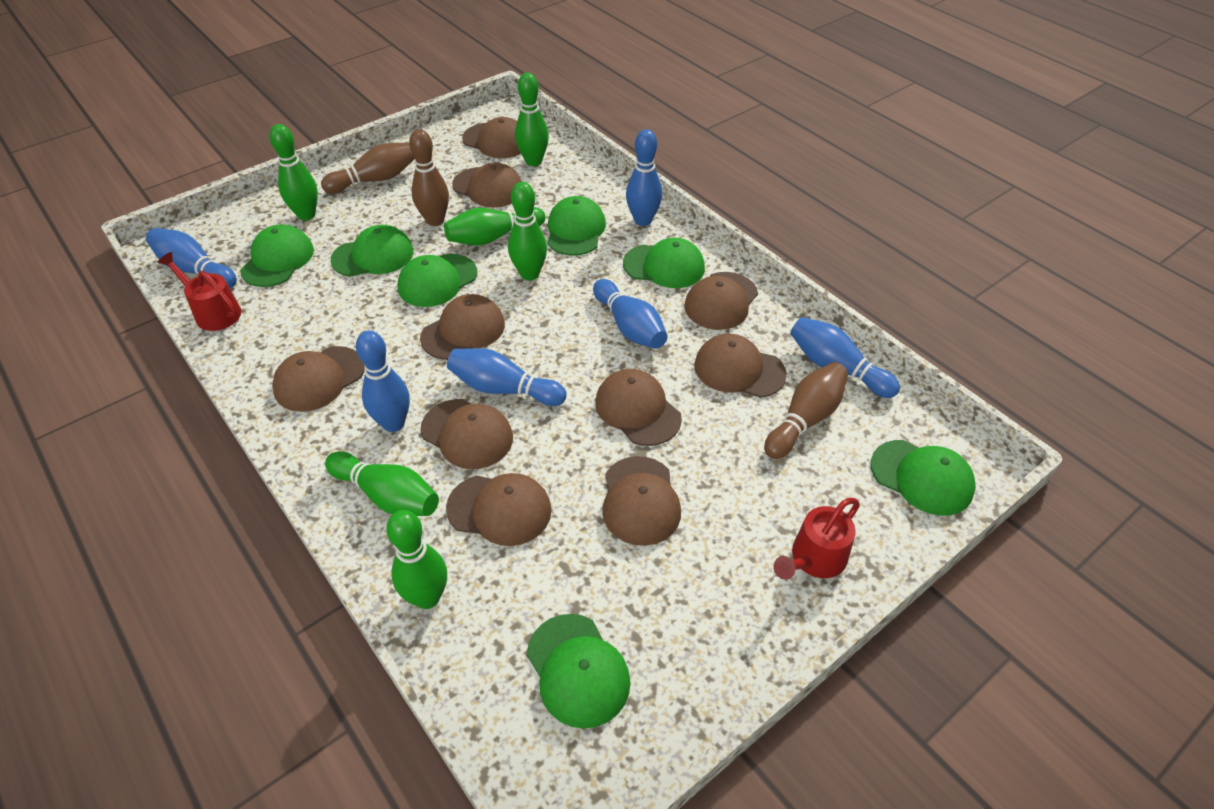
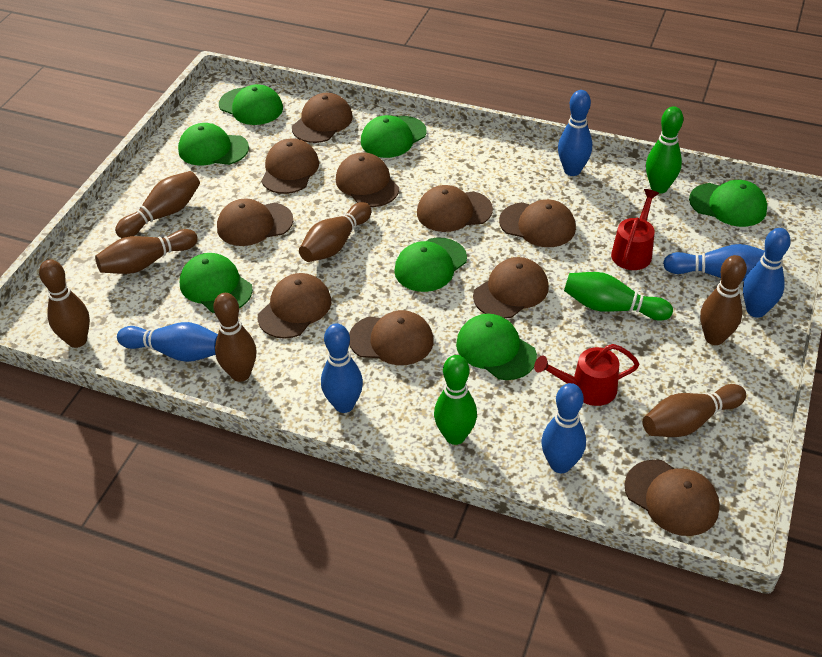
brown bowling pin: 3 -> 7
green bowling pin: 6 -> 3

